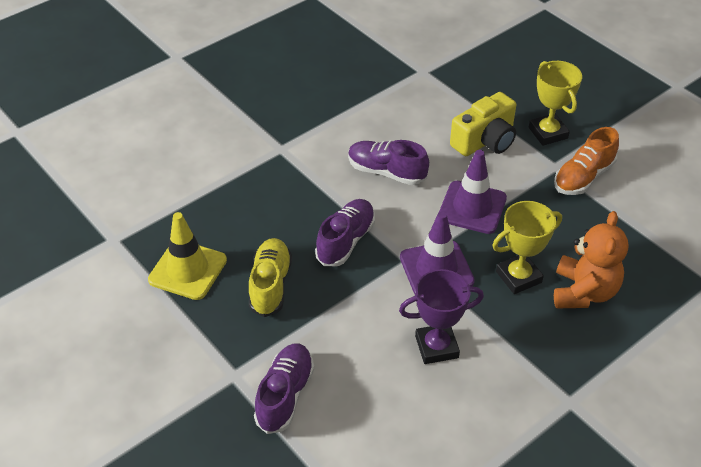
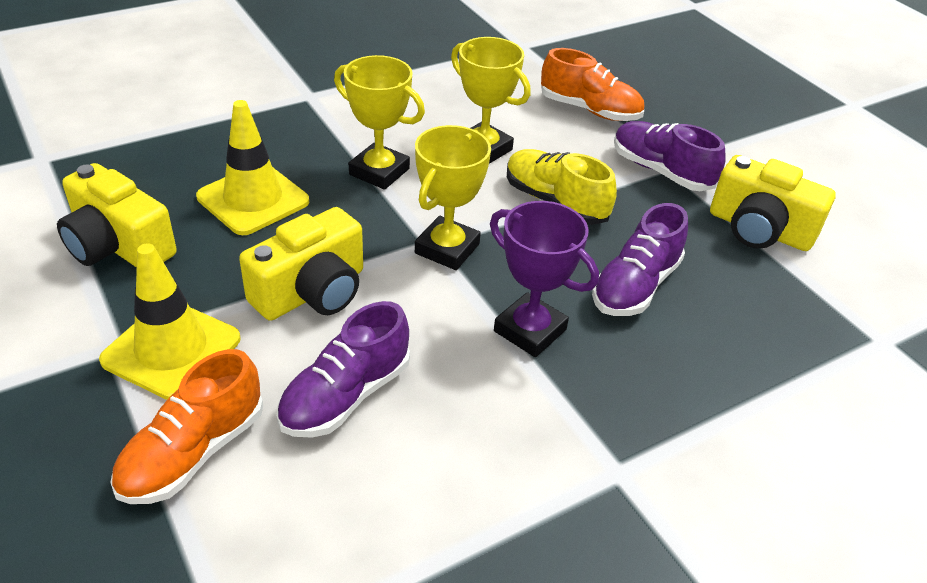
orange shoe: 1 -> 2
orange teddy bear: 1 -> 0
purple traffic cone: 2 -> 0
yellow camera: 1 -> 3
yellow traffic cone: 1 -> 2
yellow trophy: 2 -> 3

